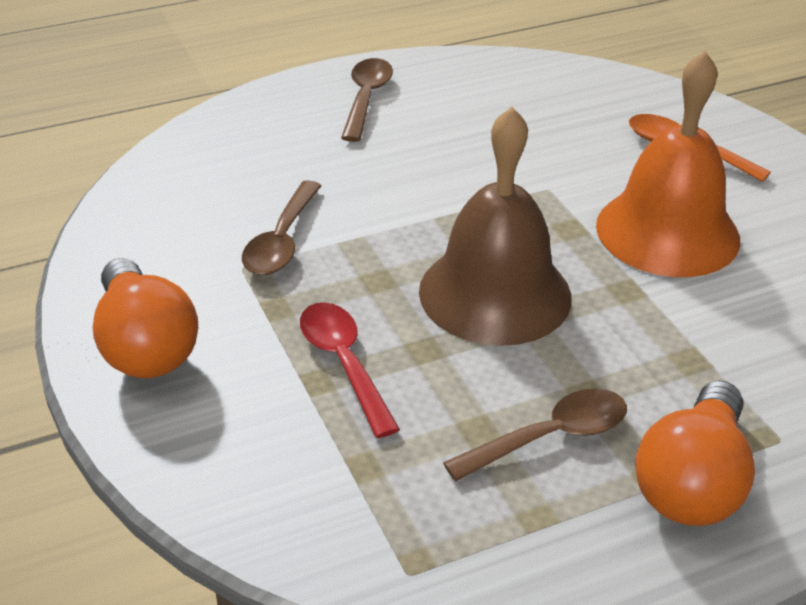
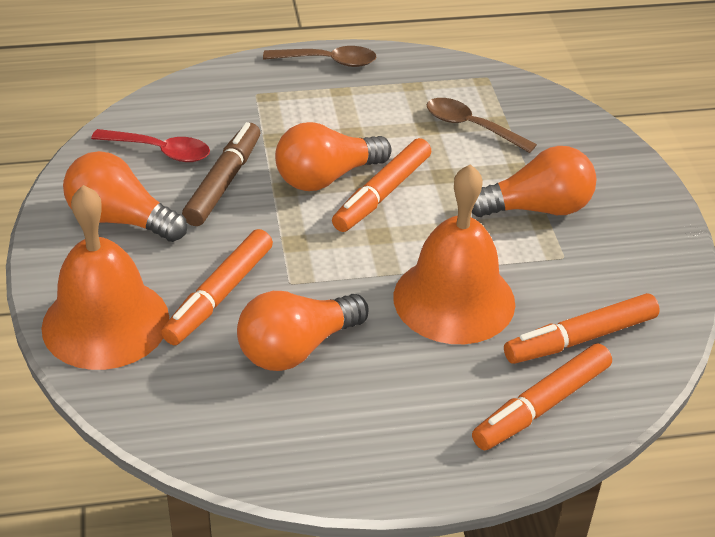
brown bell: 1 -> 0
brown marker: 0 -> 1
brown spoon: 3 -> 2
orange bell: 1 -> 2
orange light bulb: 2 -> 4
orange marker: 0 -> 4
orange spoon: 1 -> 0

